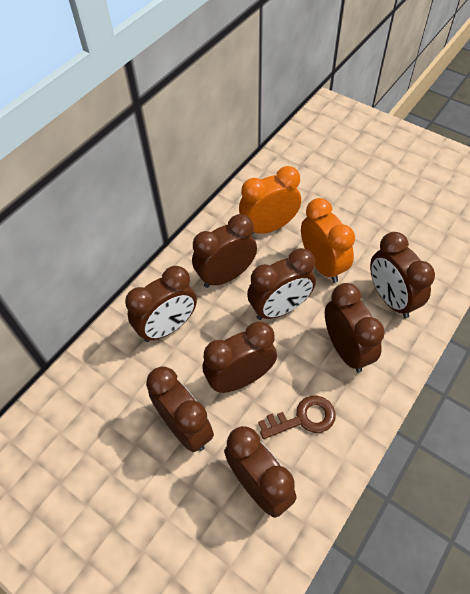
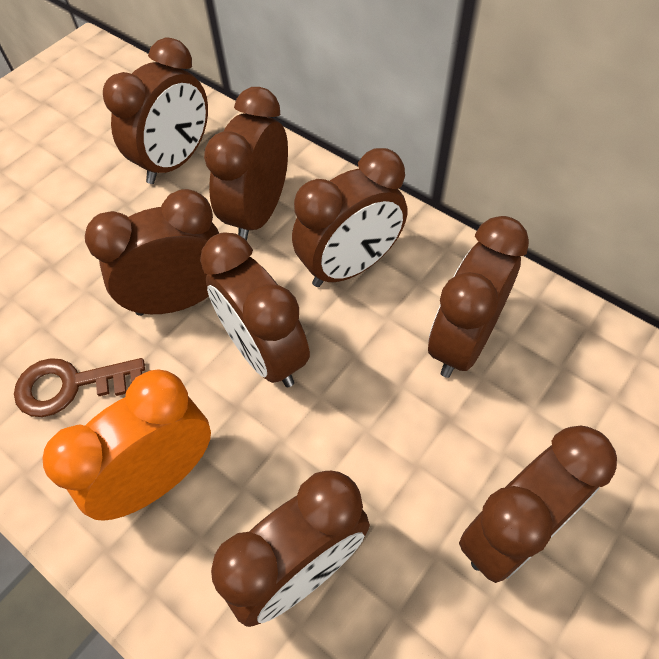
orange clock: 2 -> 1

